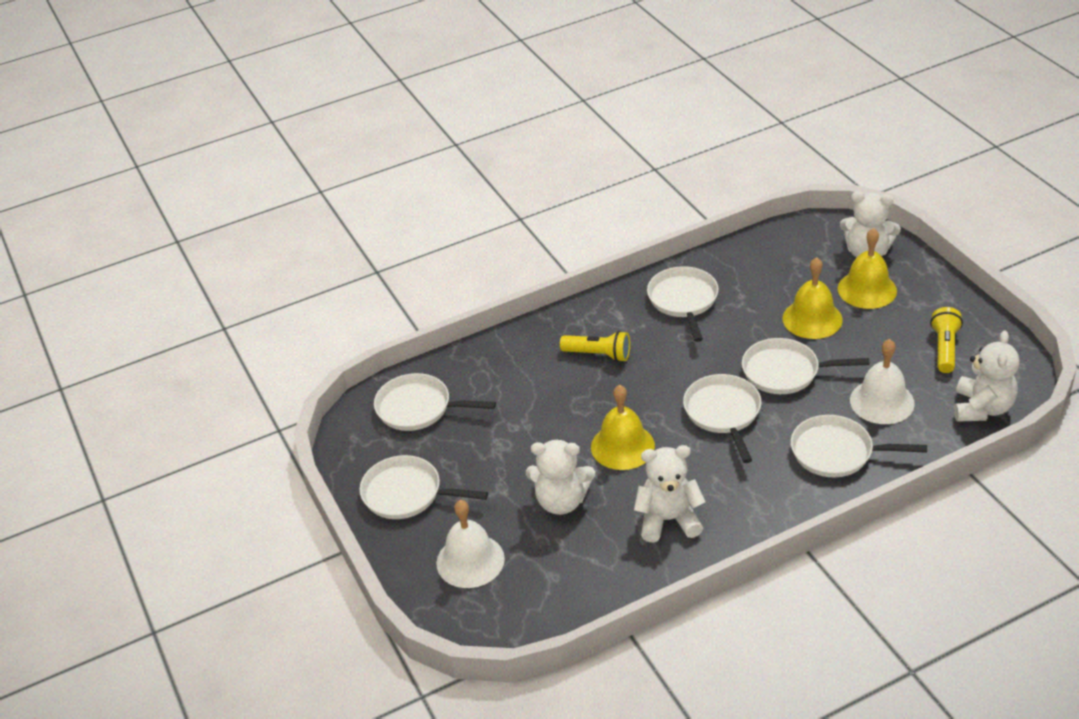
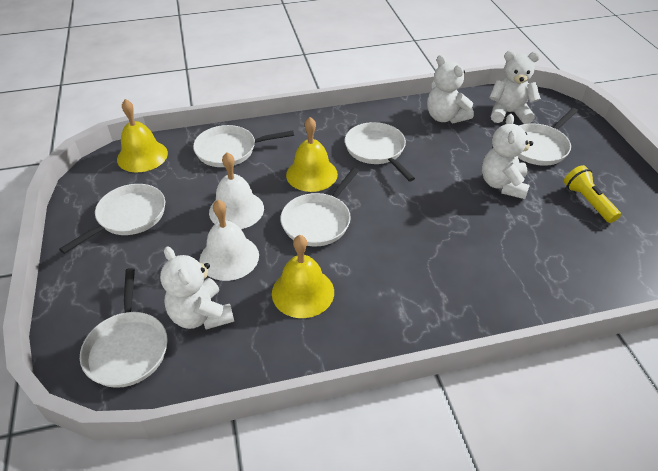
yellow flashlight: 2 -> 1

